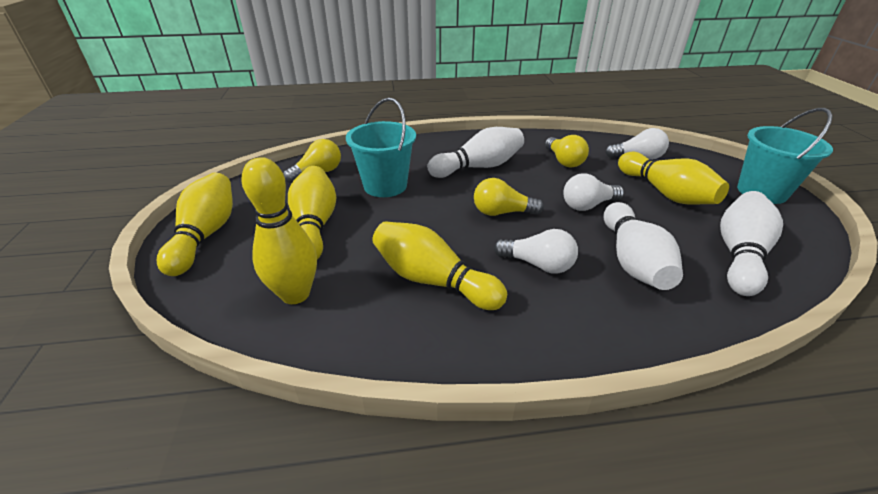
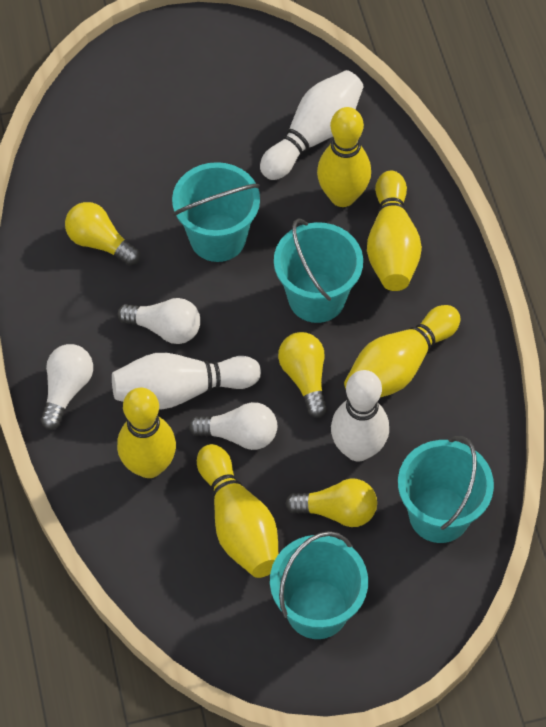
turquoise bucket: 2 -> 4

